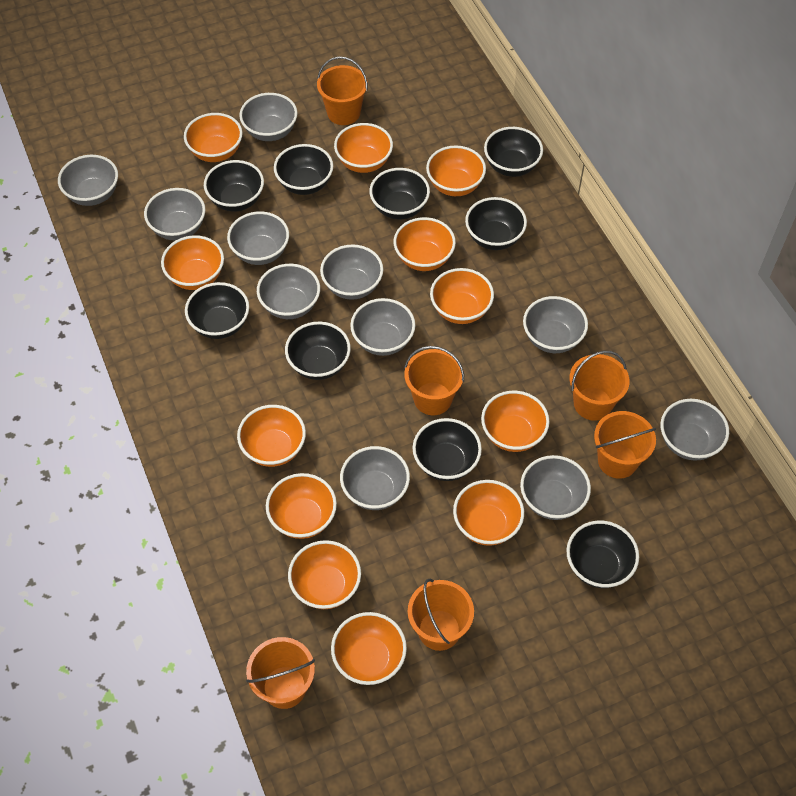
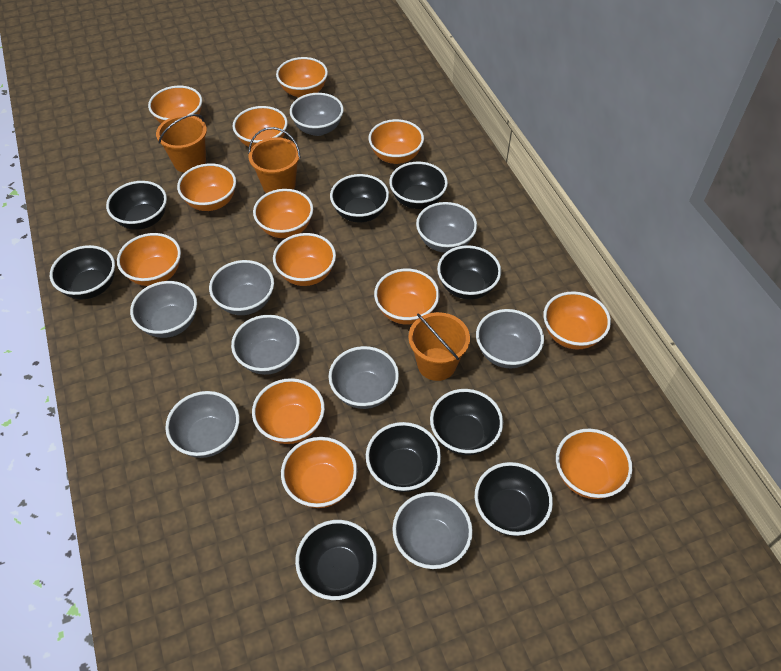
grey bowl: 11 -> 9
orange bowl: 12 -> 13
orange bucket: 6 -> 3

